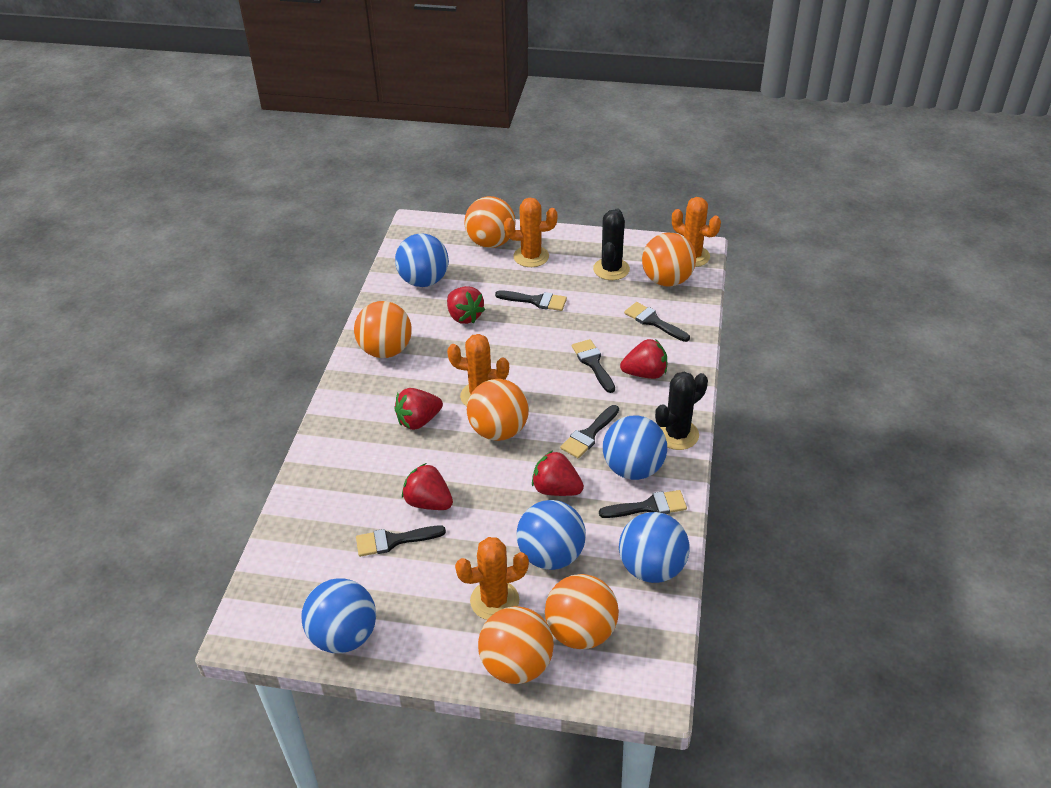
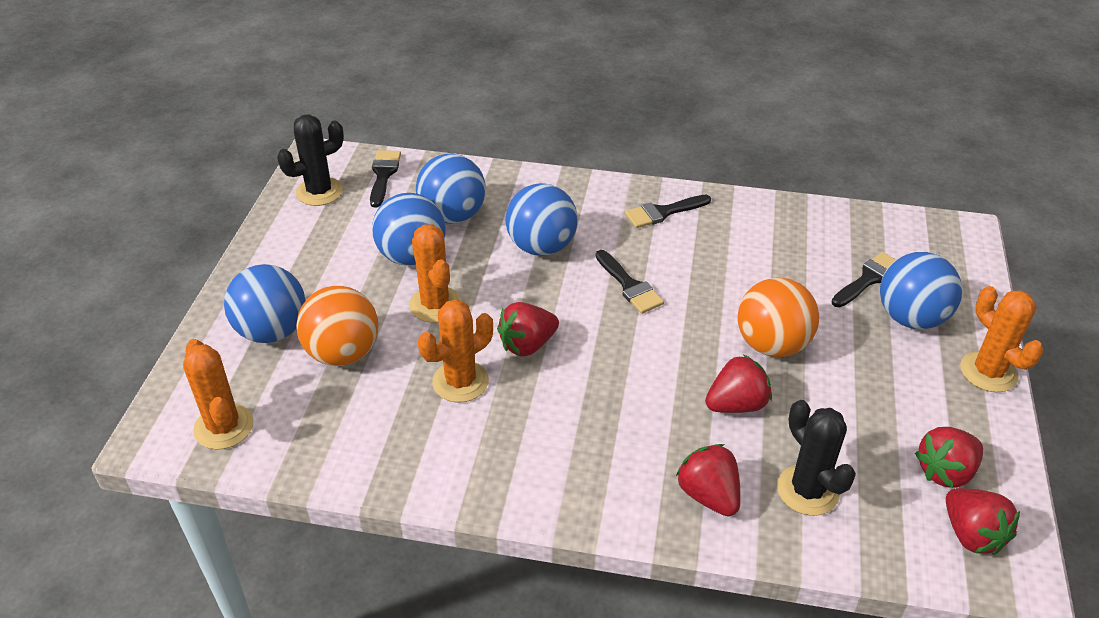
black brush: 6 -> 4
orange ball: 6 -> 2

